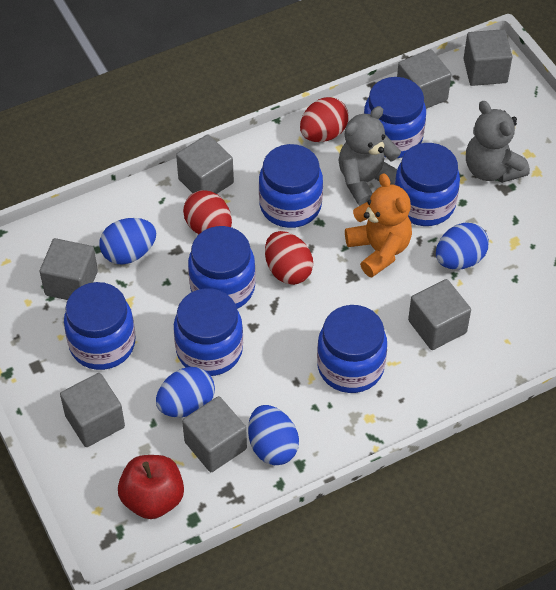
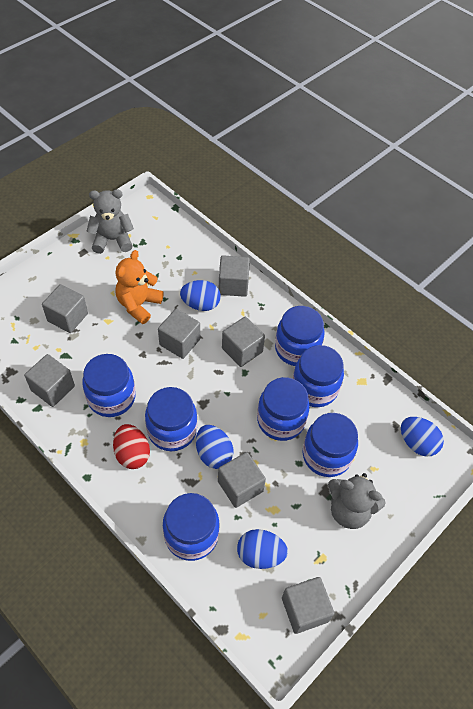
red apple: 1 -> 0
red egg: 3 -> 1

